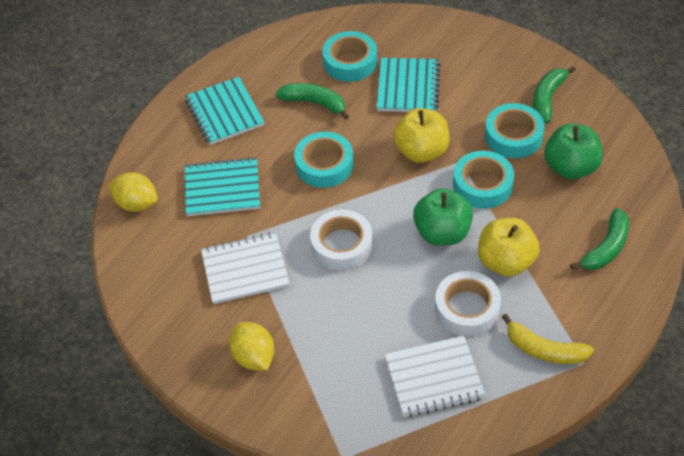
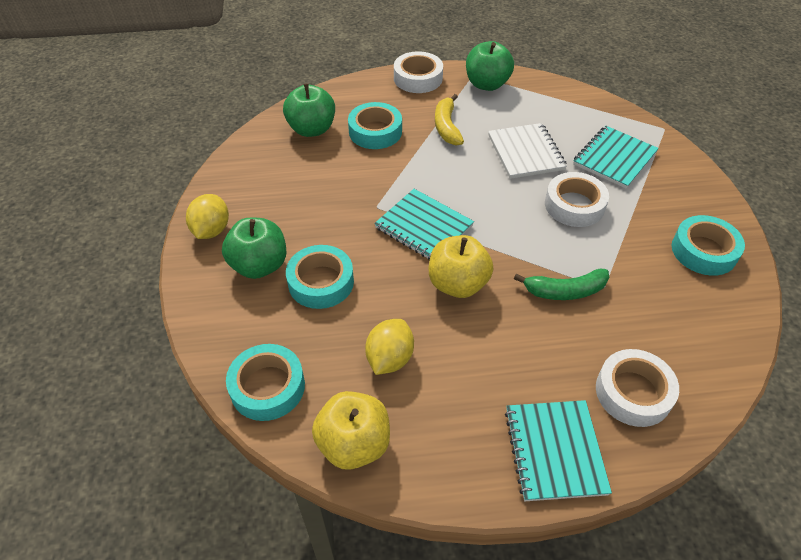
green apple: 2 -> 3
green banana: 3 -> 1
white notebook: 2 -> 1
white tape: 2 -> 3

